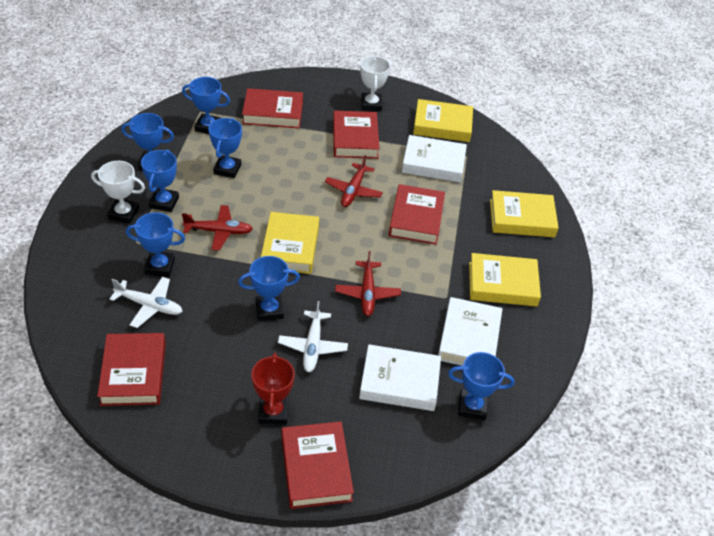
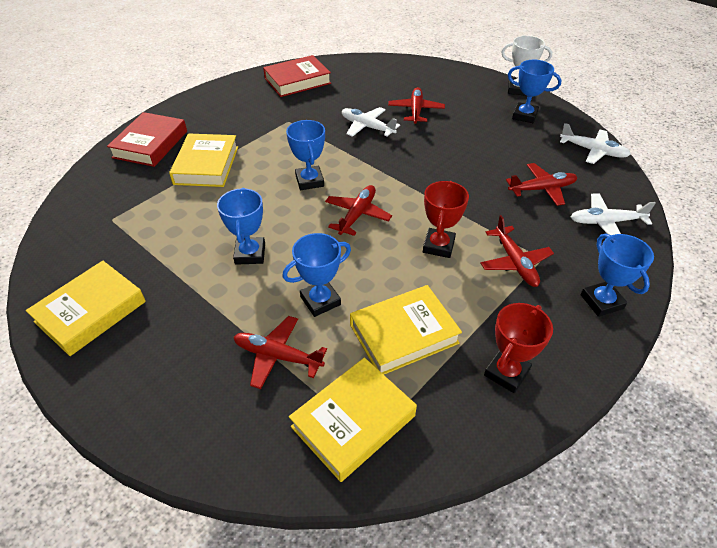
blue trophy: 7 -> 5
red book: 5 -> 2
red plane: 3 -> 5
red trophy: 1 -> 2
white book: 3 -> 0
white plane: 2 -> 3
white trophy: 2 -> 1

